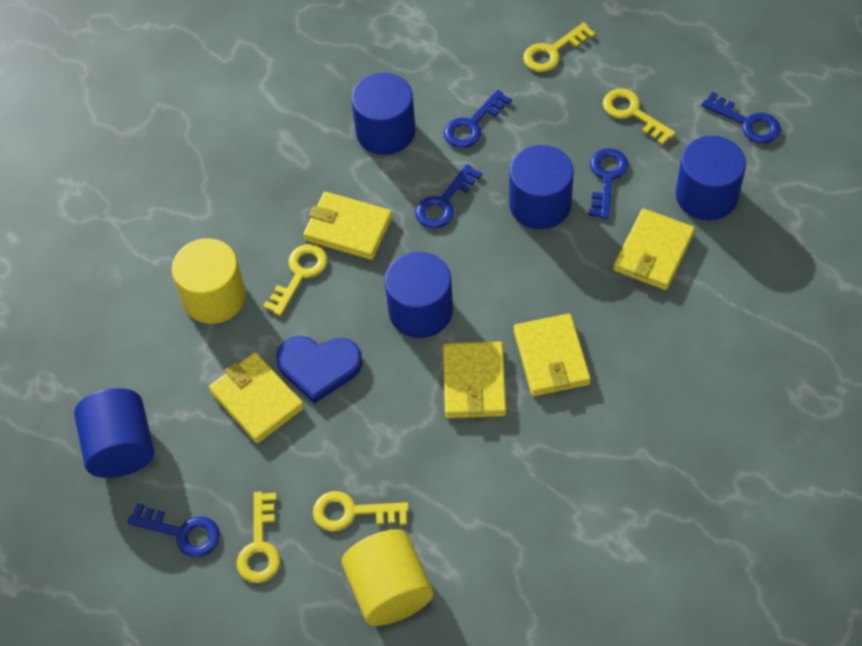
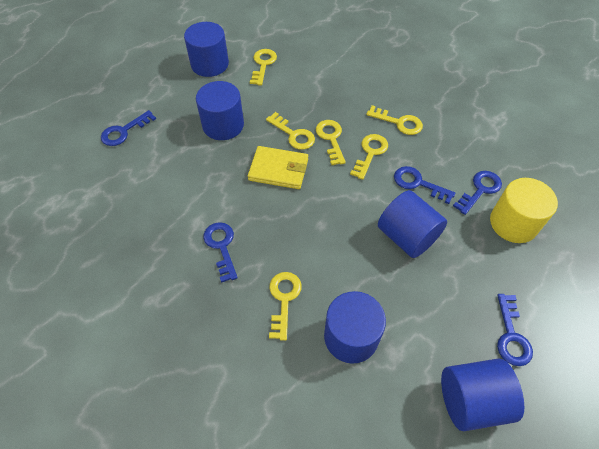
blue heart: 1 -> 0
yellow cylinder: 2 -> 1
yellow key: 5 -> 6
yellow wallet: 5 -> 1

